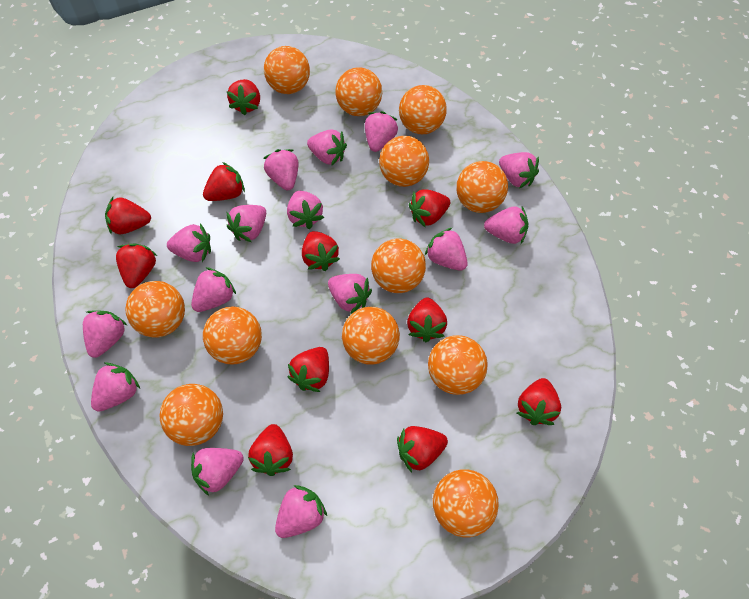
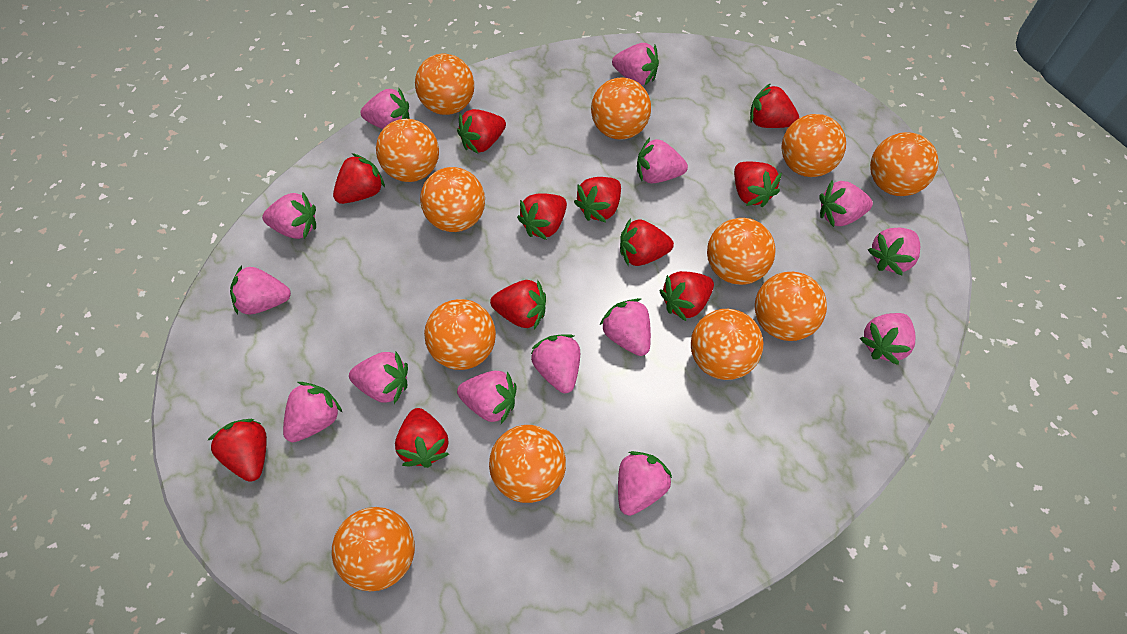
pink strawberry: 15 -> 14

